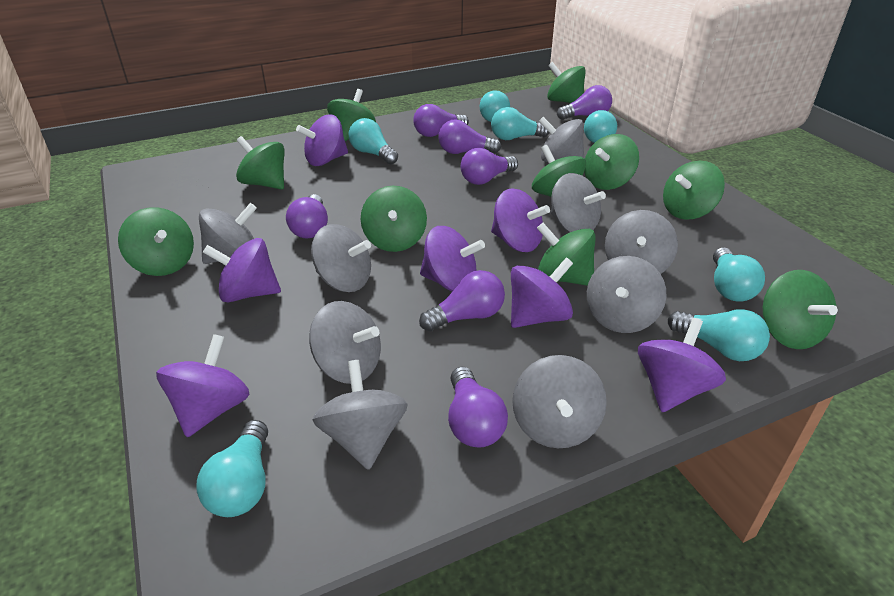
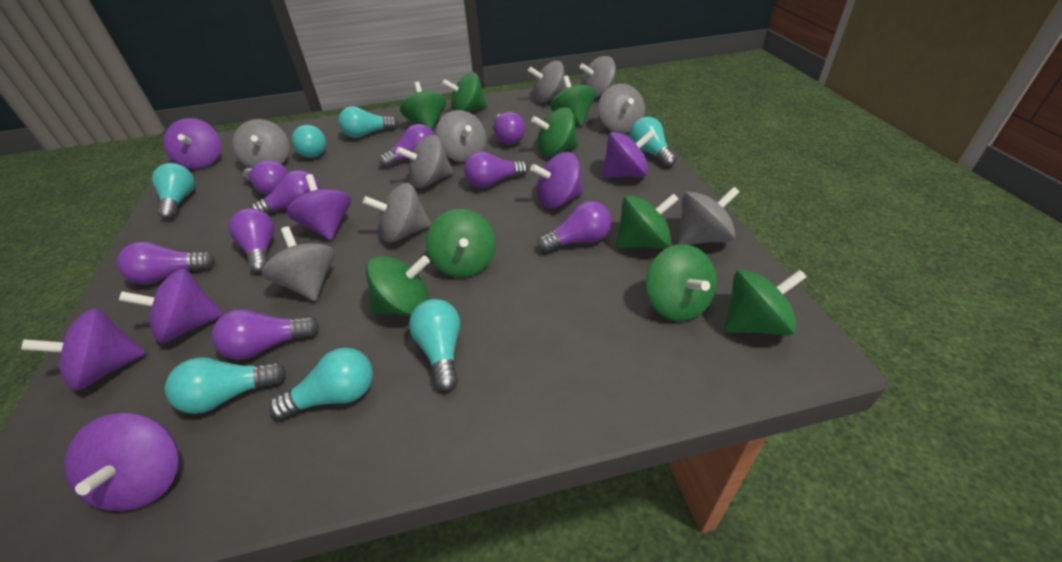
green spinning top: 10 -> 9
purple light bulb: 7 -> 9

